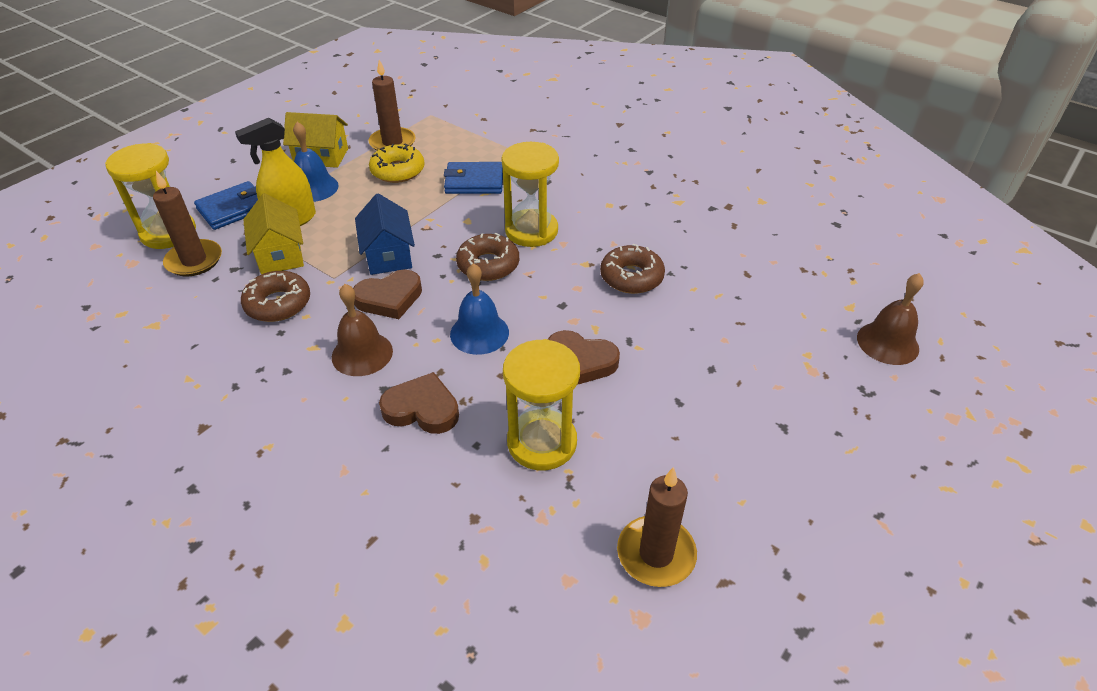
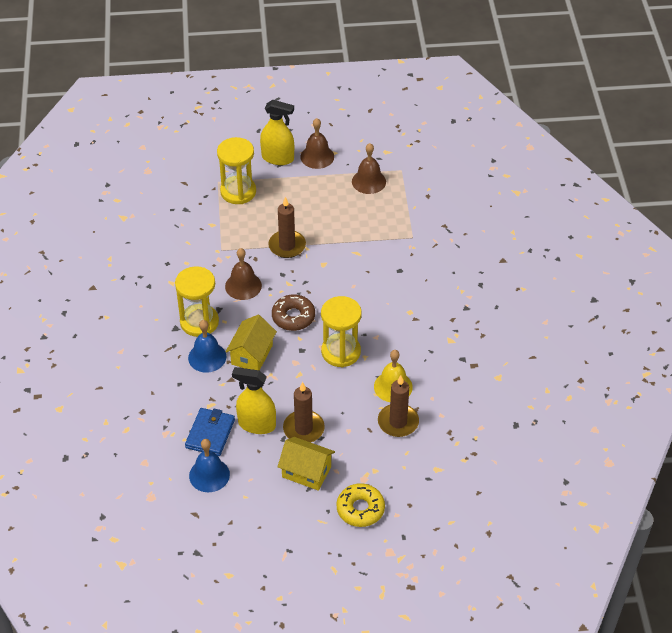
blue house: 1 -> 0
blue wallet: 2 -> 1
brown bell: 2 -> 3
brown donut: 3 -> 1
brown heart: 3 -> 0
yellow bell: 0 -> 1
yellow spray bottle: 1 -> 2

